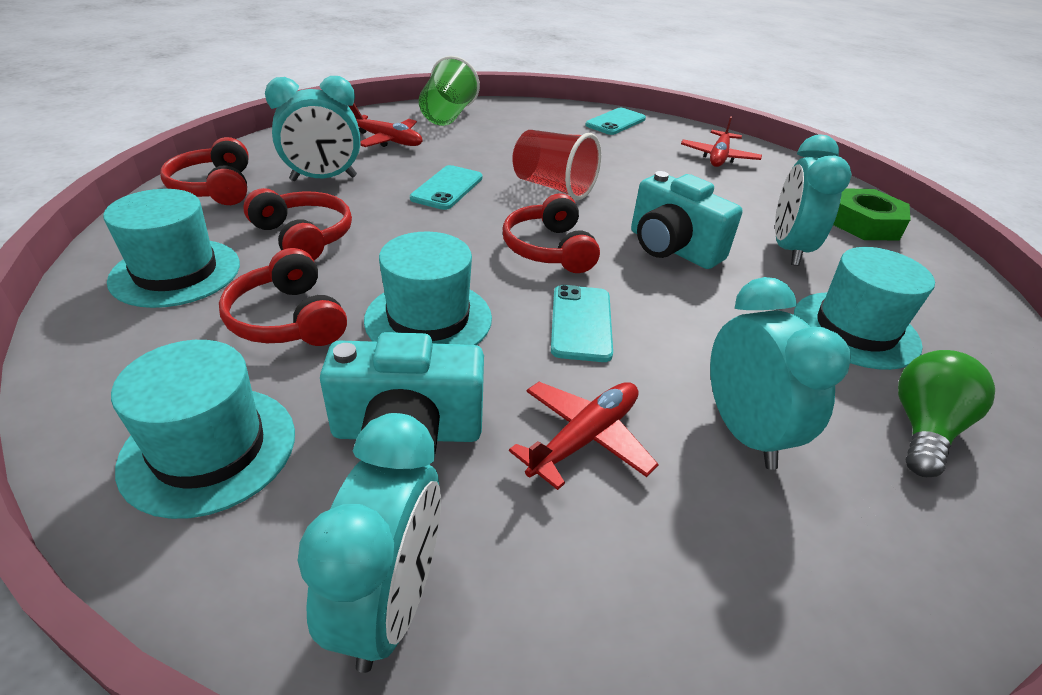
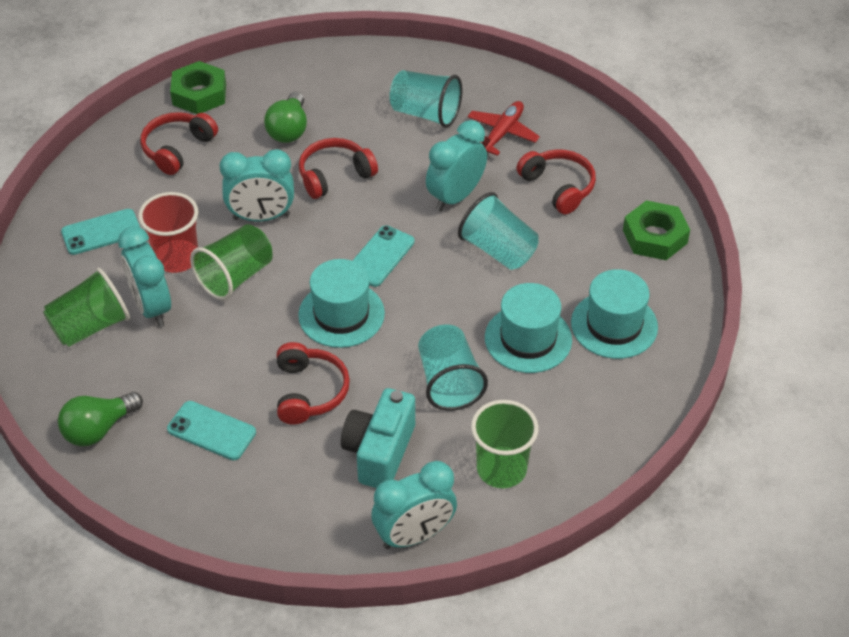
green cup: 1 -> 3
green light bulb: 1 -> 2
green nut: 1 -> 2
red plane: 3 -> 1
turquoise camera: 2 -> 1
turquoise cup: 0 -> 3
turquoise hat: 4 -> 3

